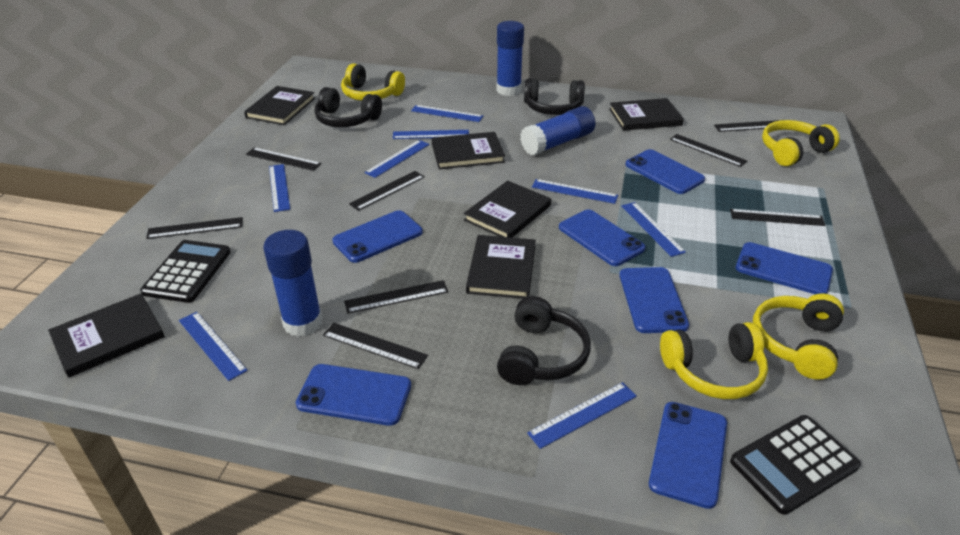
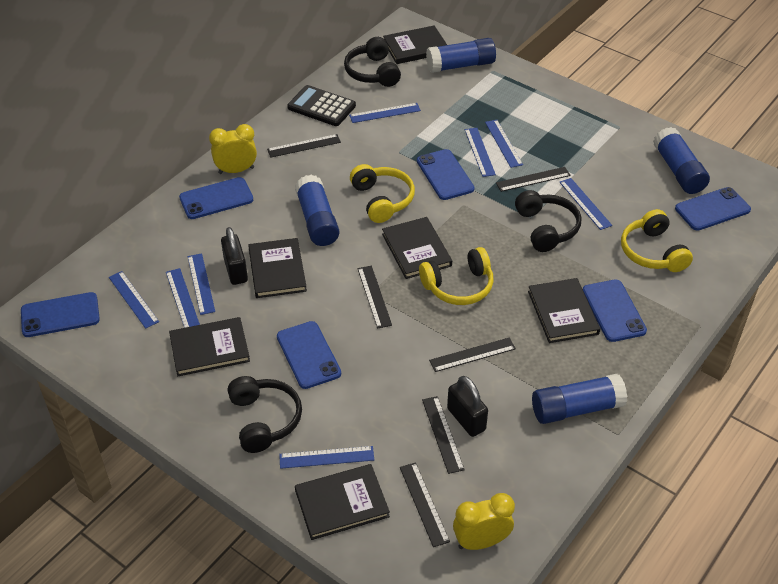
black calculator: 2 -> 1
black padlock: 0 -> 2
black ruler: 8 -> 6
blue glue stick: 3 -> 4
blue phone: 7 -> 6
yellow clock: 0 -> 2
yellow headphones: 4 -> 3

